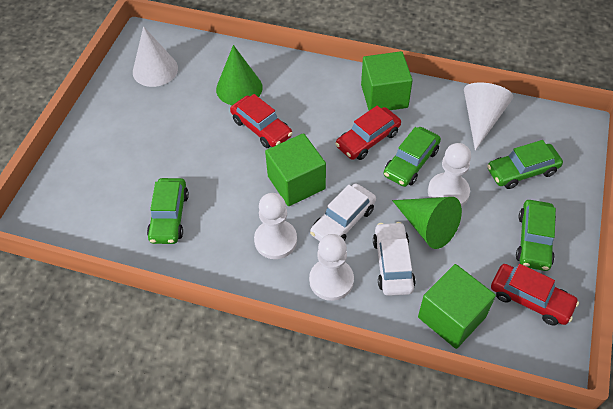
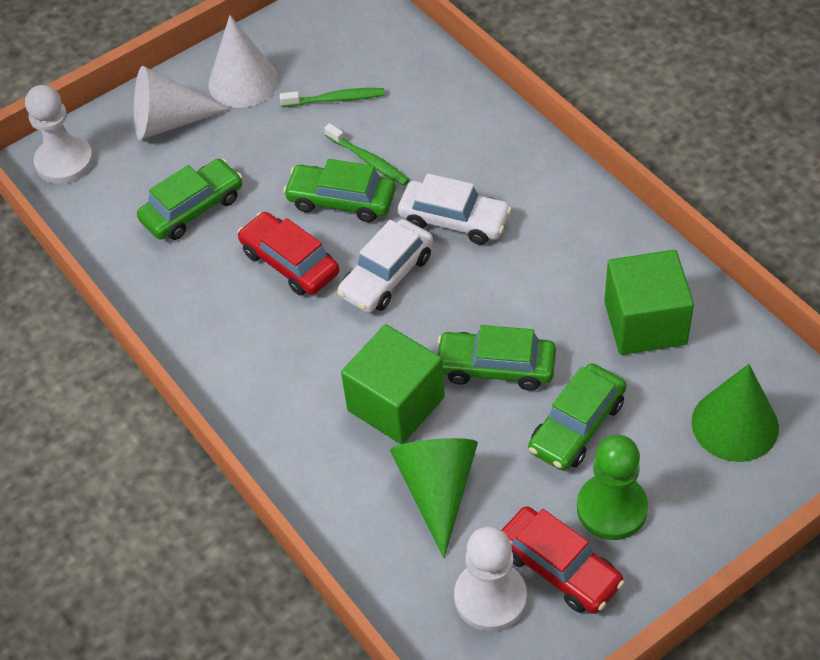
green cube: 3 -> 2
green pawn: 0 -> 1
green toothbrush: 0 -> 2
red car: 3 -> 2
white pawn: 3 -> 2

